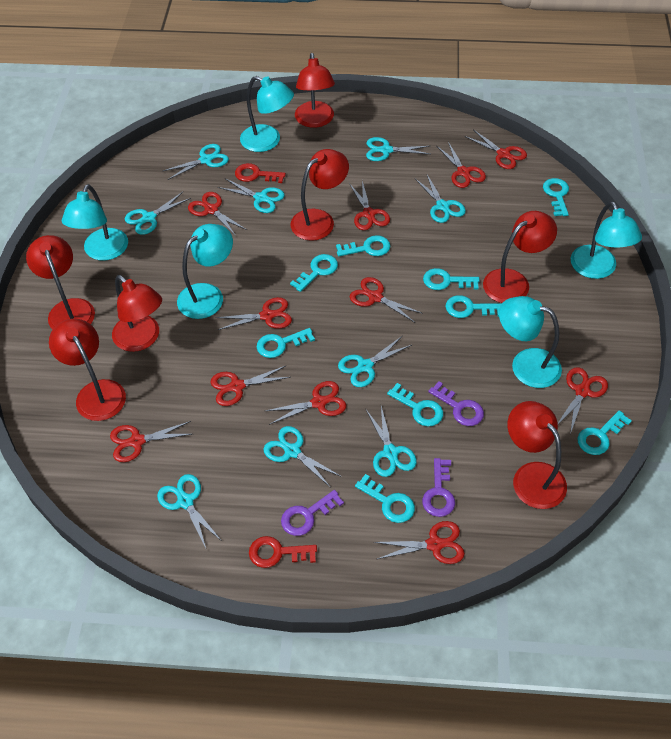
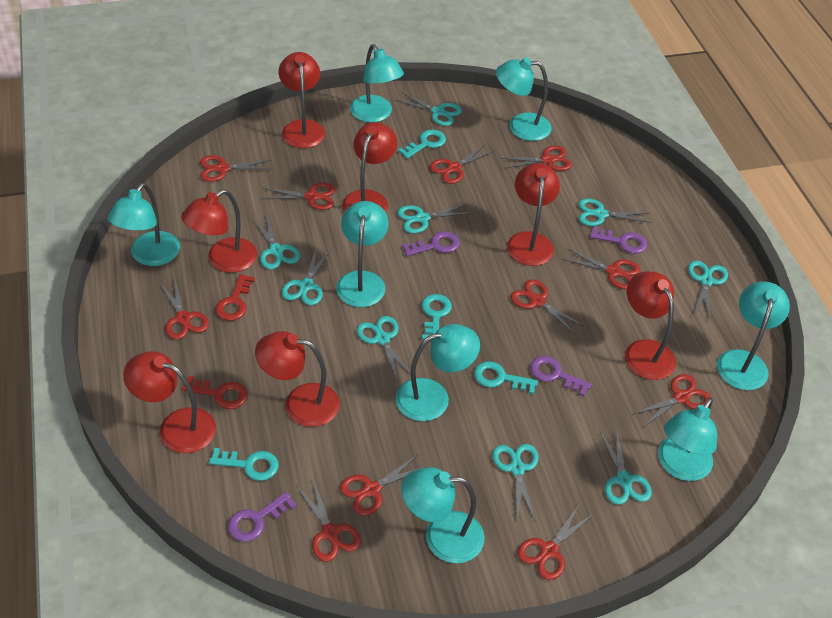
purple key: 3 -> 4
turquoise key: 9 -> 4
turquoise lamp: 5 -> 8

